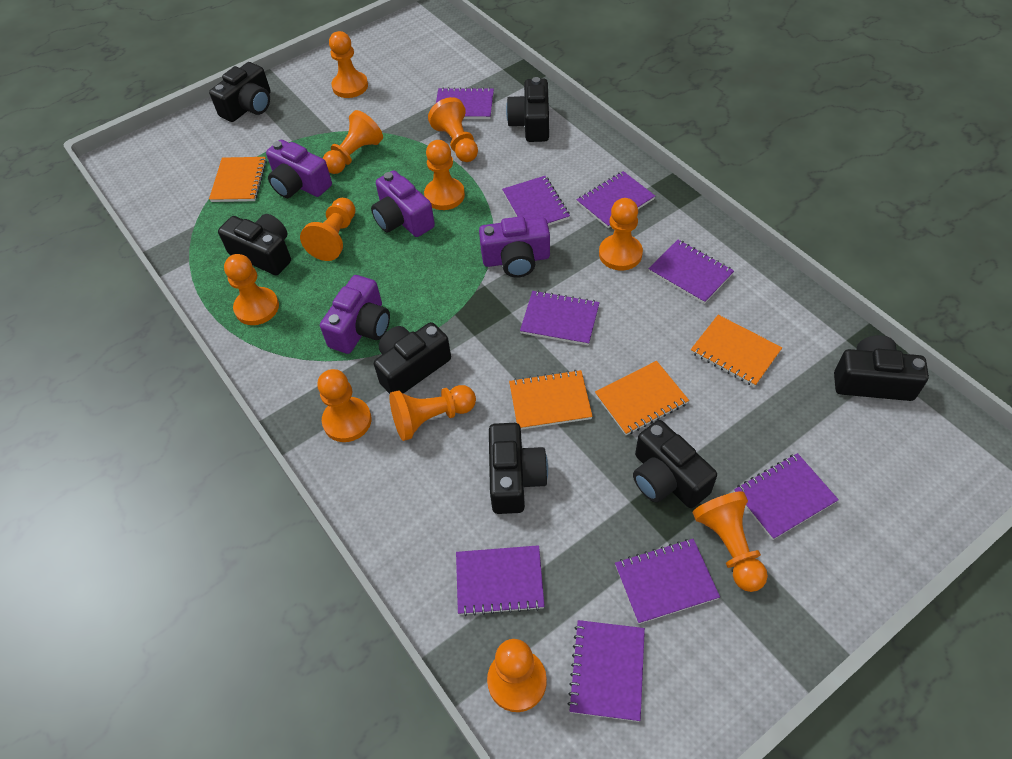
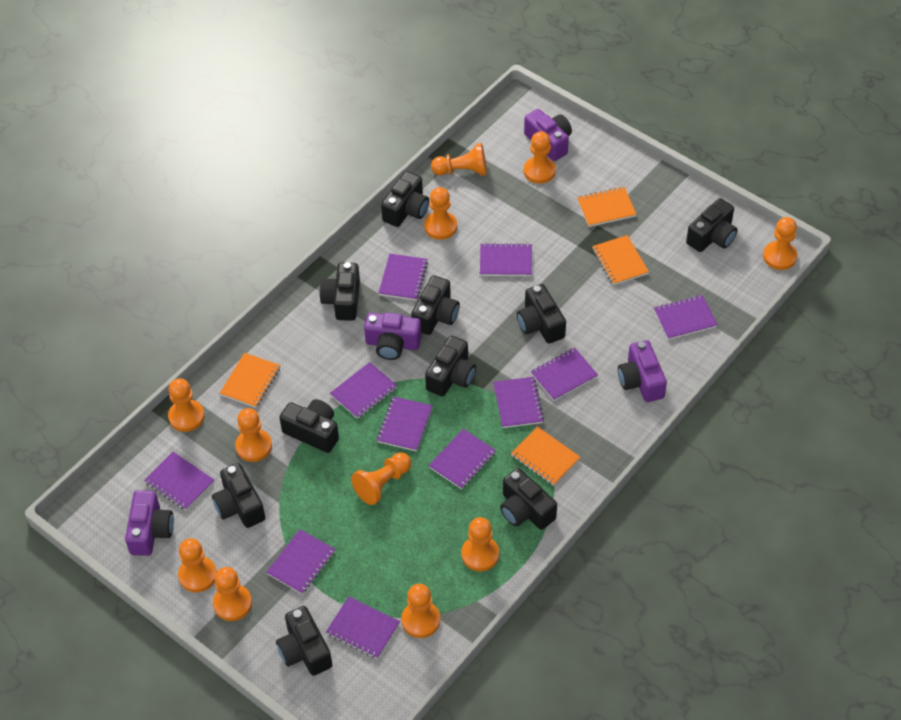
black camera: 7 -> 10
purple notebook: 9 -> 11

